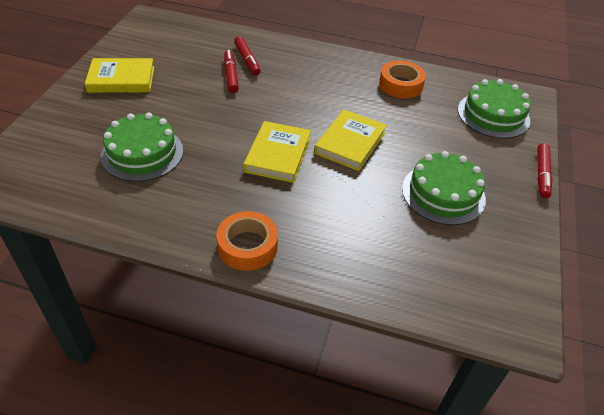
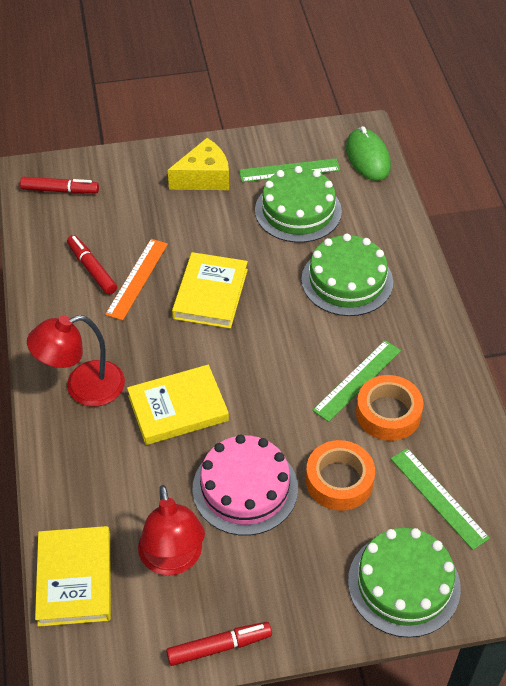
green mouse: 0 -> 1
green ruler: 0 -> 3
orange ruler: 0 -> 1
pink cake: 0 -> 1
red lamp: 0 -> 2
yellow cheese: 0 -> 1

